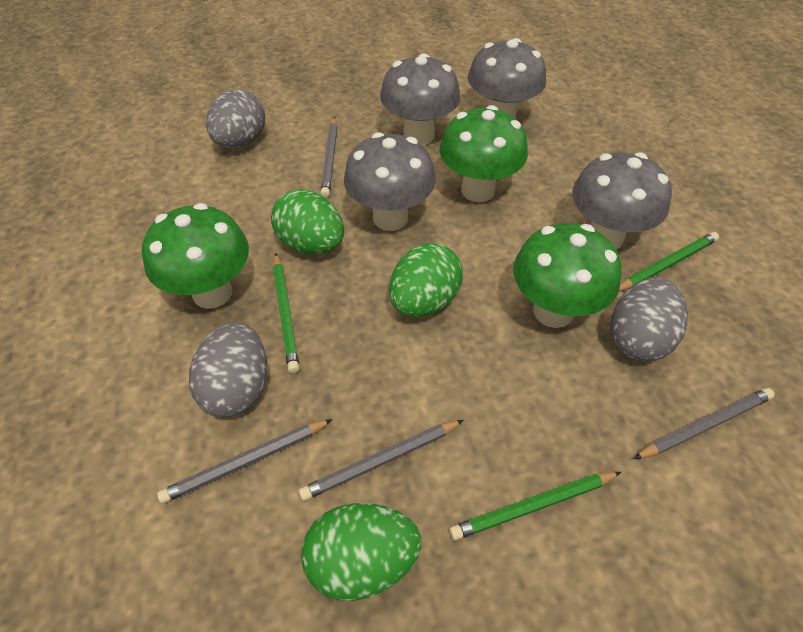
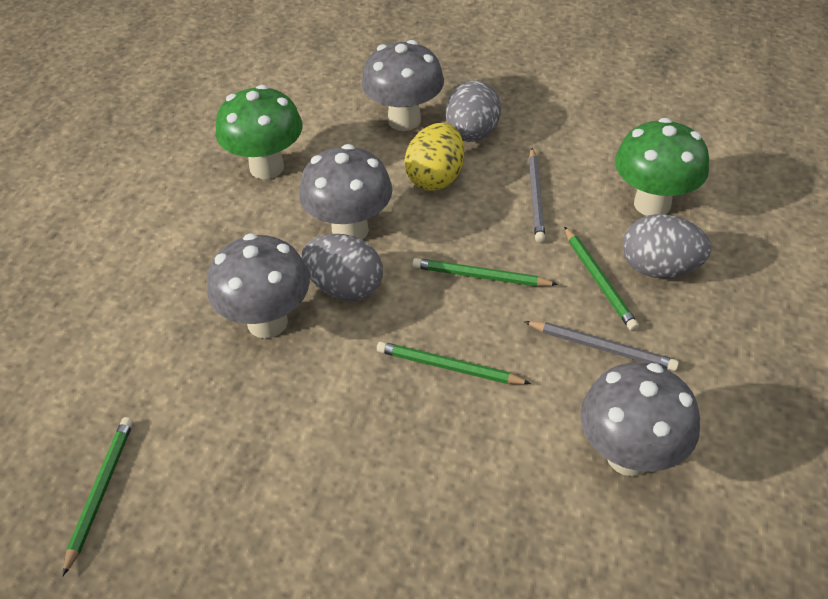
green egg: 3 -> 0
green mushroom: 3 -> 2
green pencil: 3 -> 4
grey pencil: 4 -> 2
yellow egg: 0 -> 1

